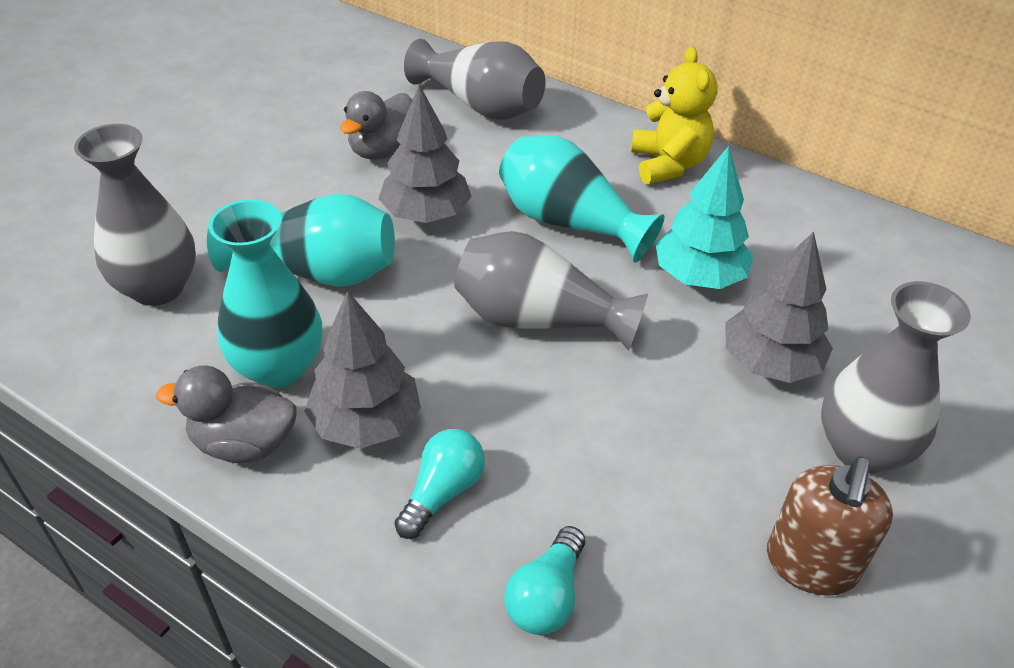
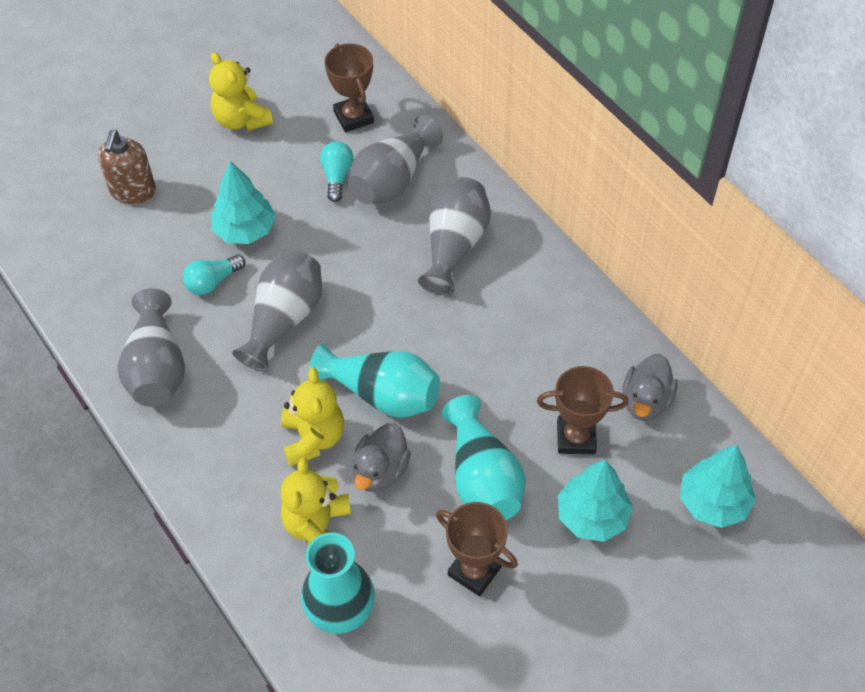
brown trophy: 0 -> 3
grey tree: 3 -> 0
turquoise tree: 1 -> 3
yellow teddy bear: 1 -> 3

